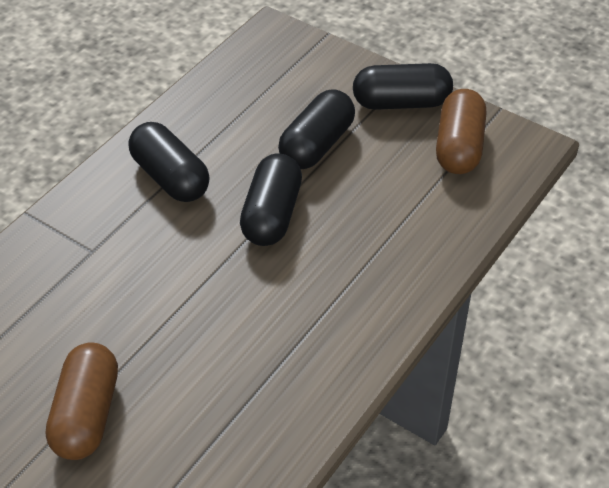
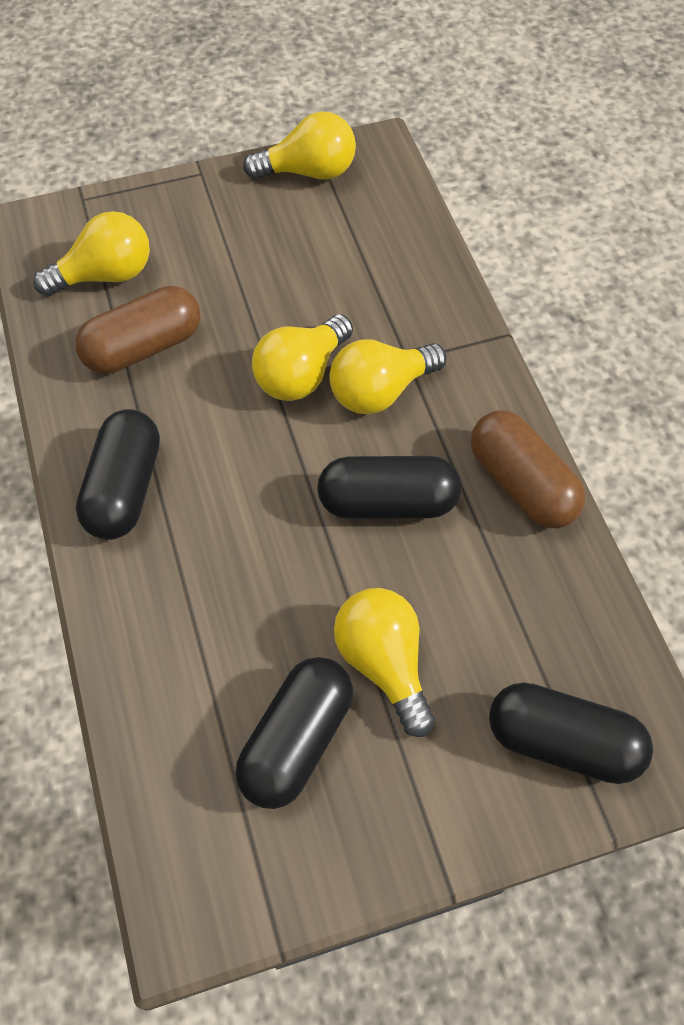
yellow light bulb: 0 -> 5

